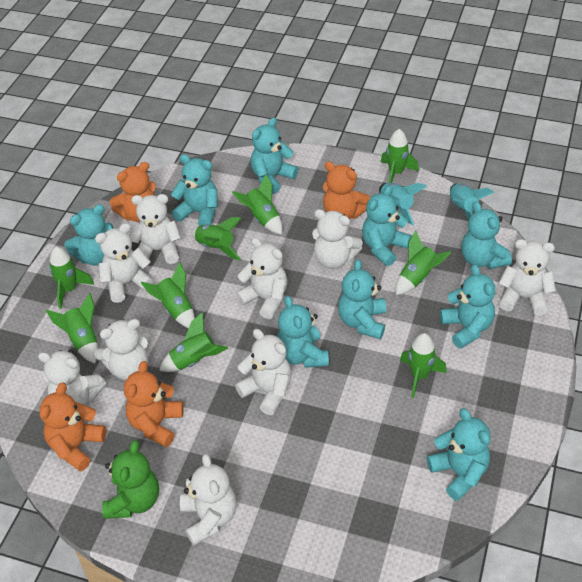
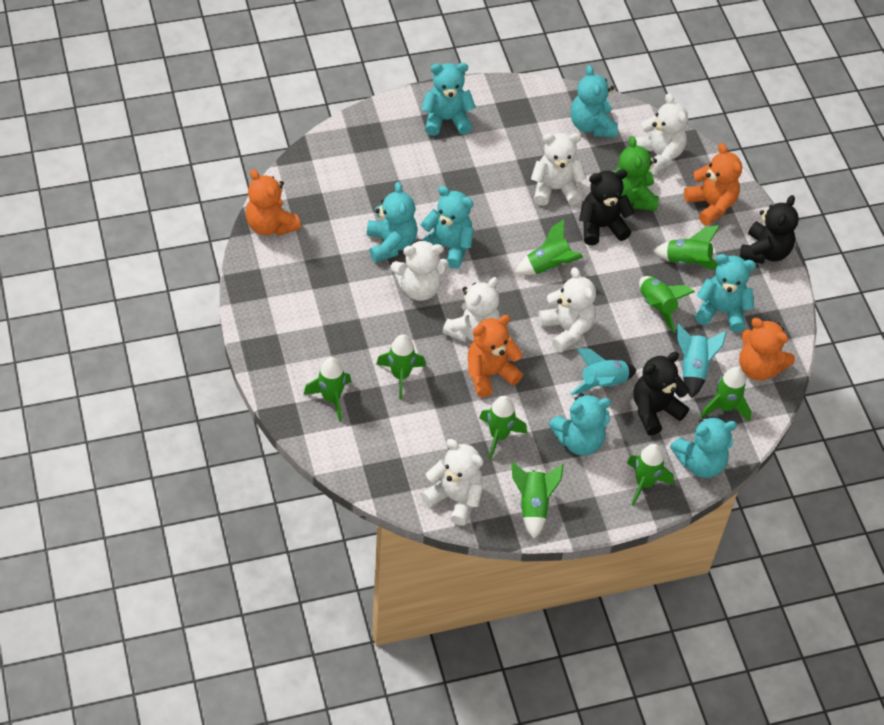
black teddy bear: 0 -> 3
turquoise teddy bear: 9 -> 7
white teddy bear: 9 -> 6

